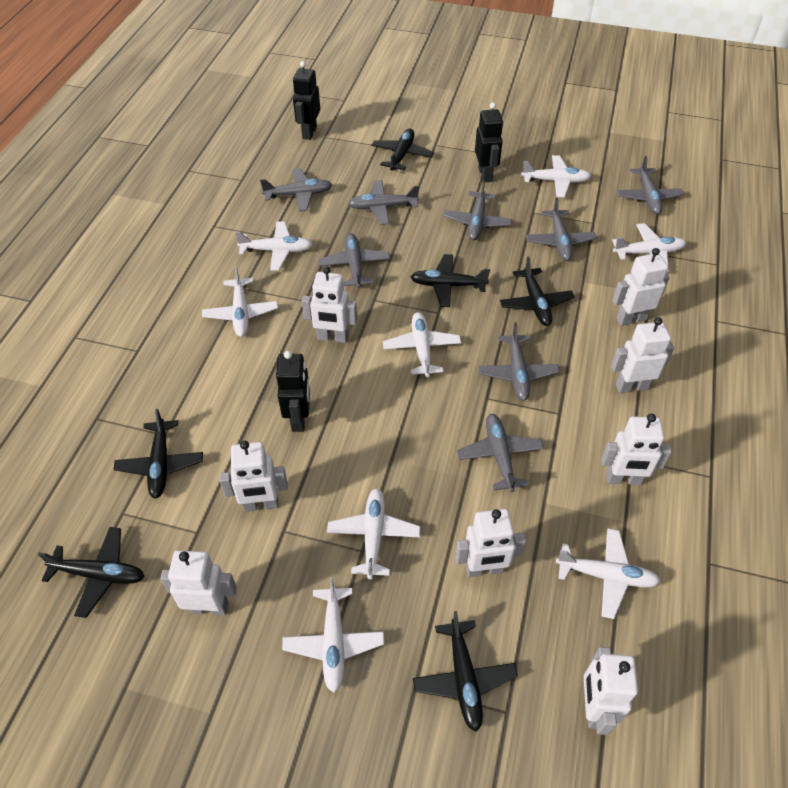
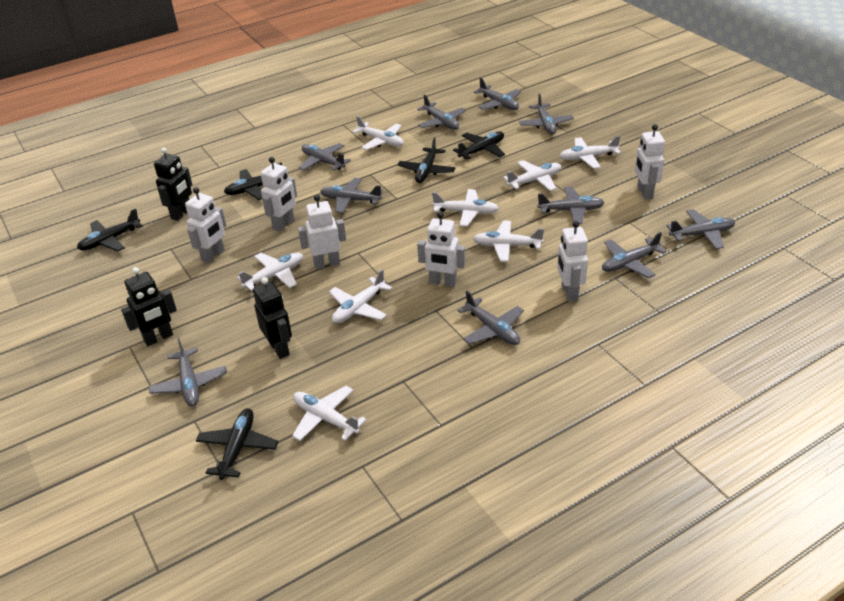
black plane: 6 -> 5
grey plane: 8 -> 10
white robot: 8 -> 6

